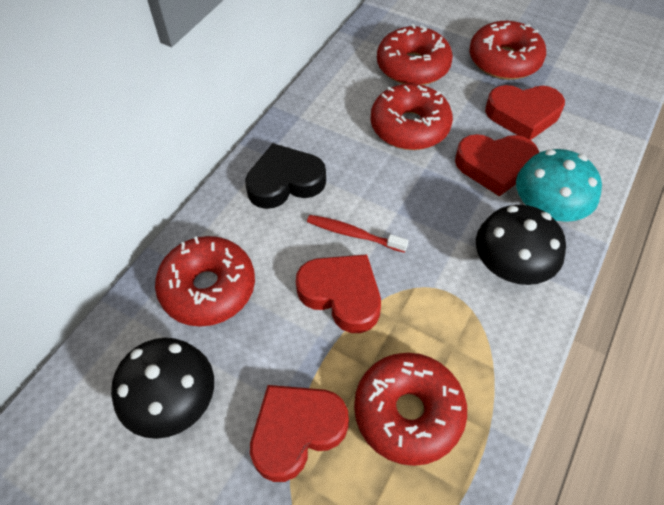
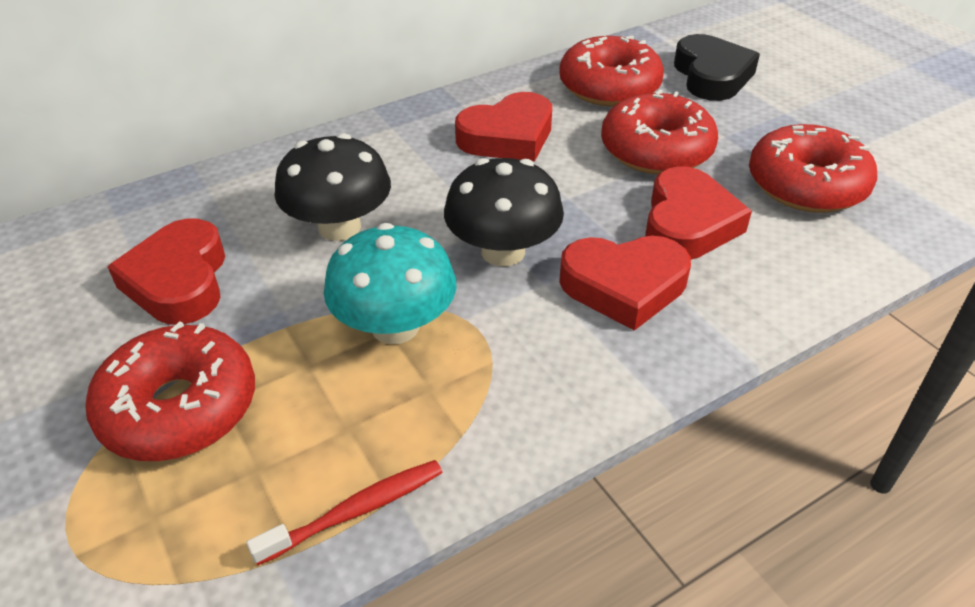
red donut: 5 -> 4

